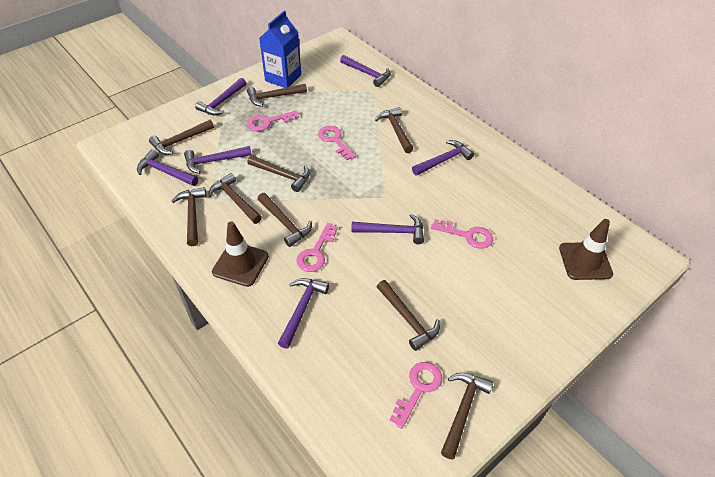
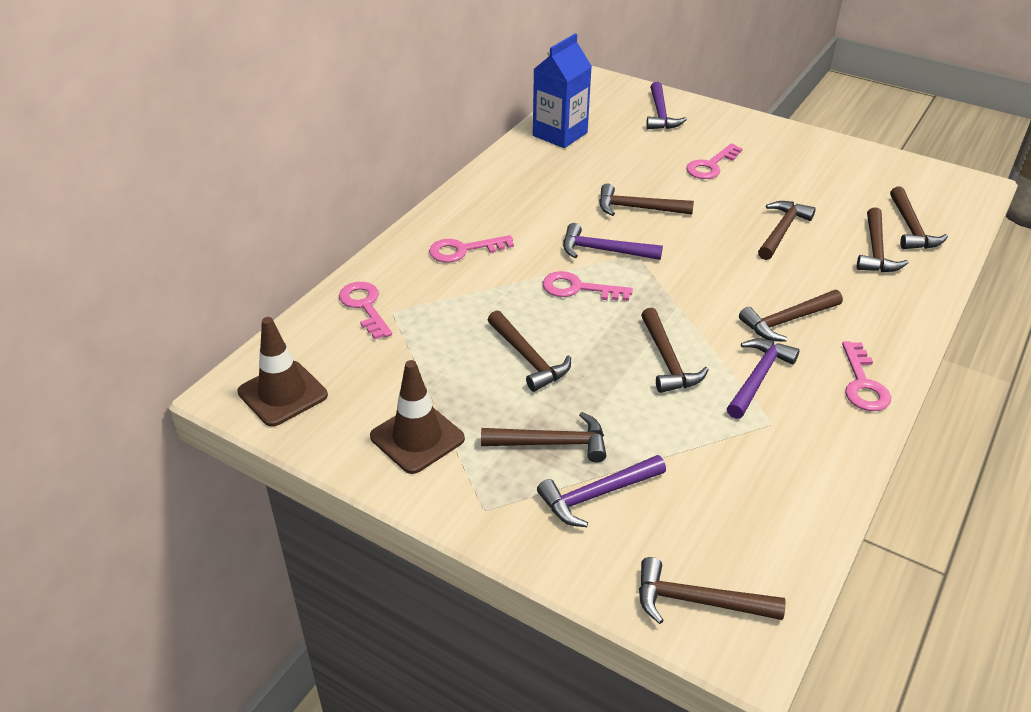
purple hammer: 7 -> 4

